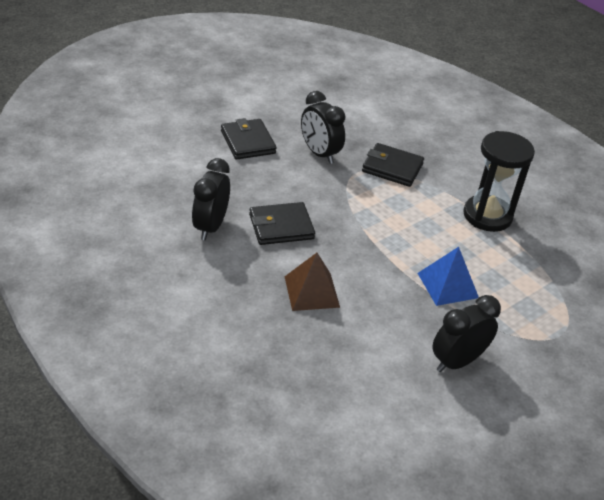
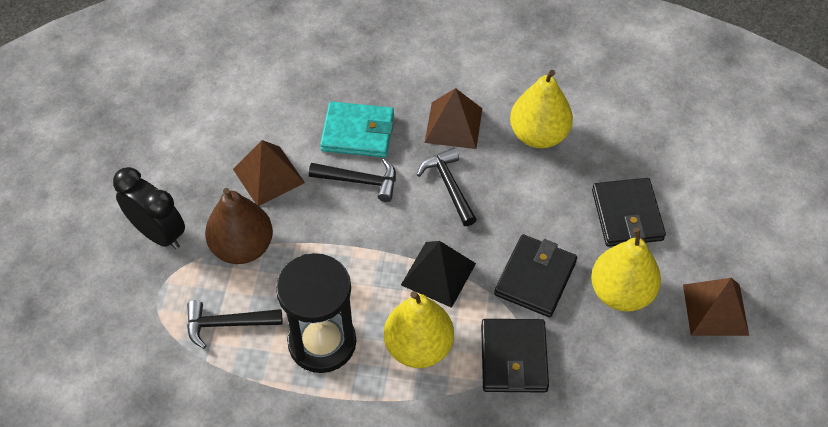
black clock: 3 -> 1
black hammer: 0 -> 3
black pyramid: 0 -> 1
blue pyramid: 1 -> 0
brown pear: 0 -> 1
brown pyramid: 1 -> 3
turquoise wallet: 0 -> 1
yellow pear: 0 -> 3

